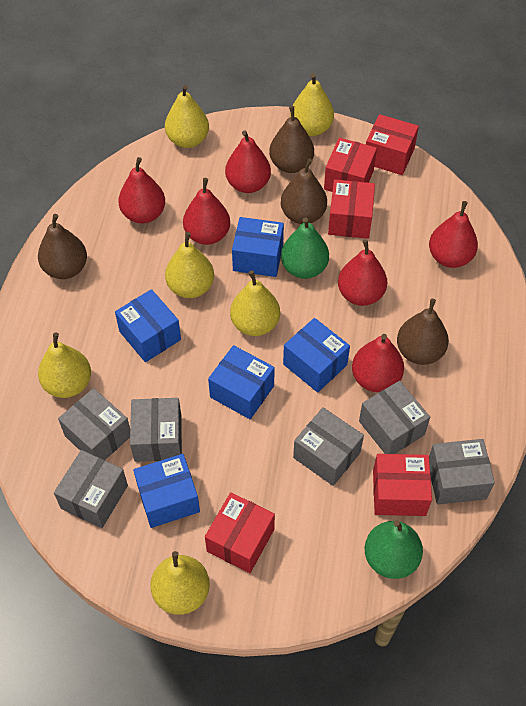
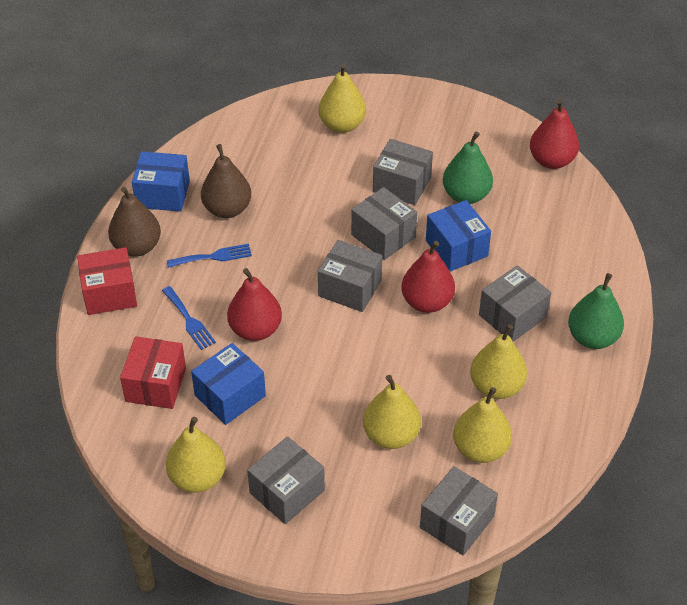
blue box: 5 -> 3
blue fork: 0 -> 2
brown pear: 4 -> 2
red box: 5 -> 2
red pear: 6 -> 3
yellow pear: 6 -> 5

